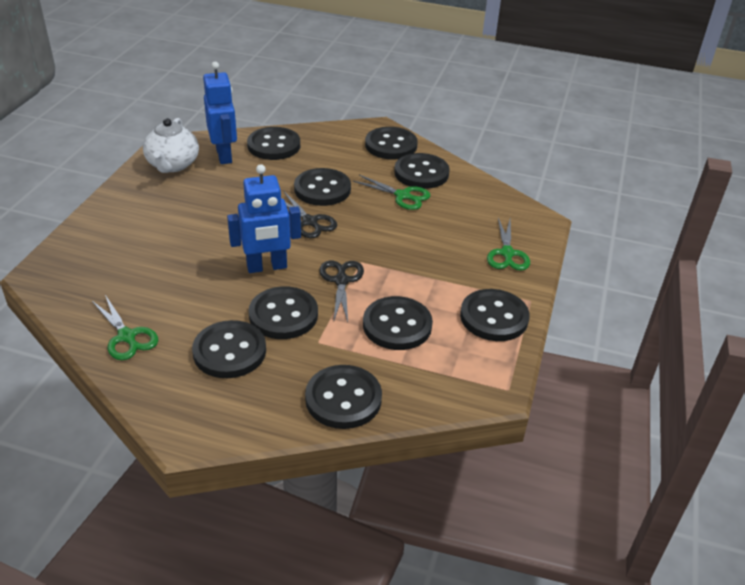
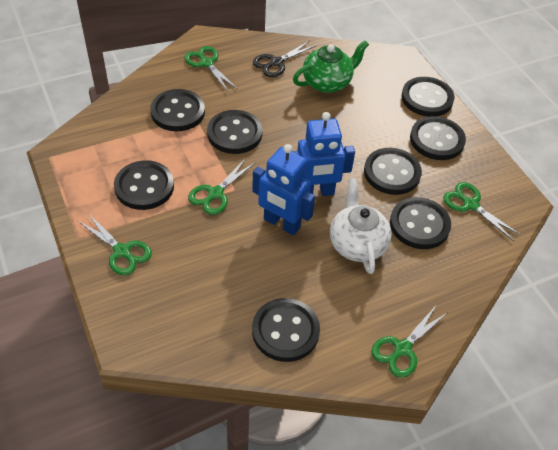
black button: 9 -> 8
black scissors: 2 -> 1
green scissors: 3 -> 5
green teapot: 0 -> 1

